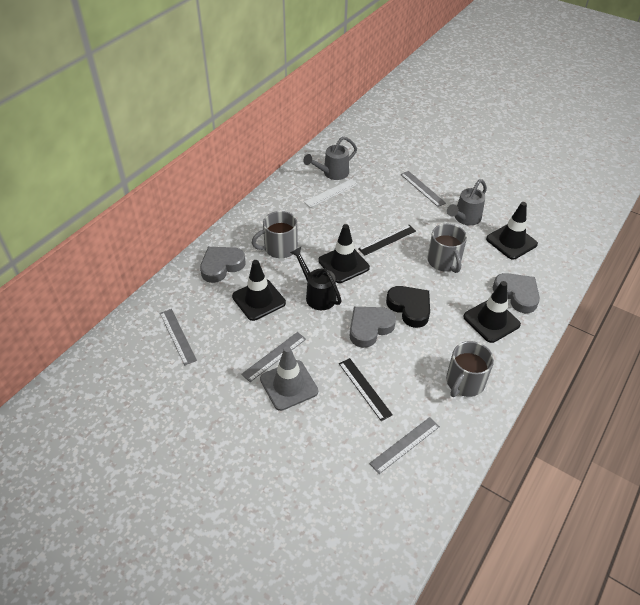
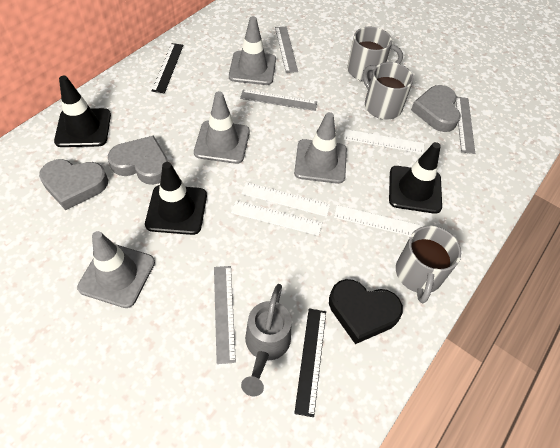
black traffic cone: 4 -> 3
black watering can: 1 -> 0
grey traffic cone: 1 -> 4
grey watering can: 2 -> 1
white ruler: 1 -> 4

